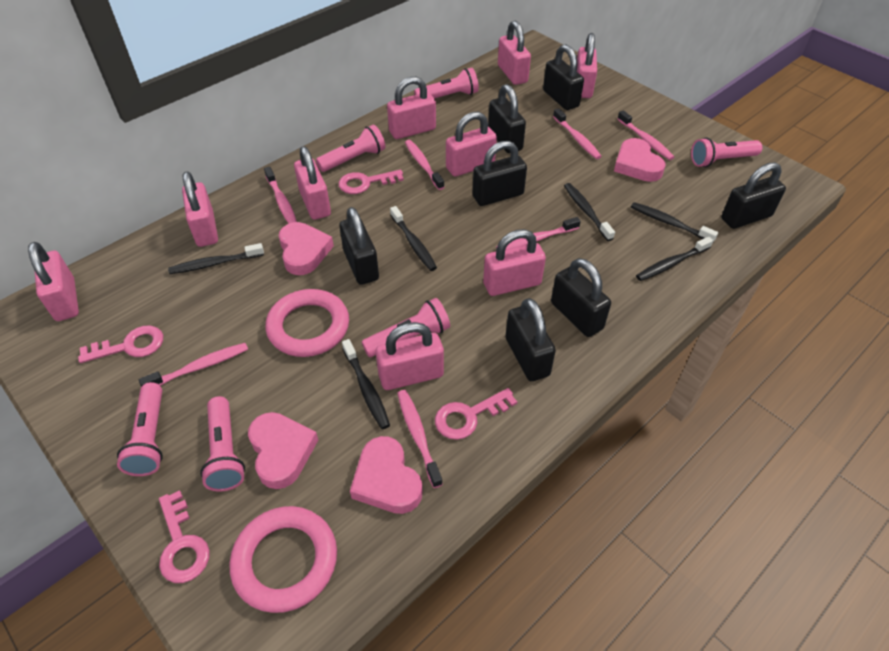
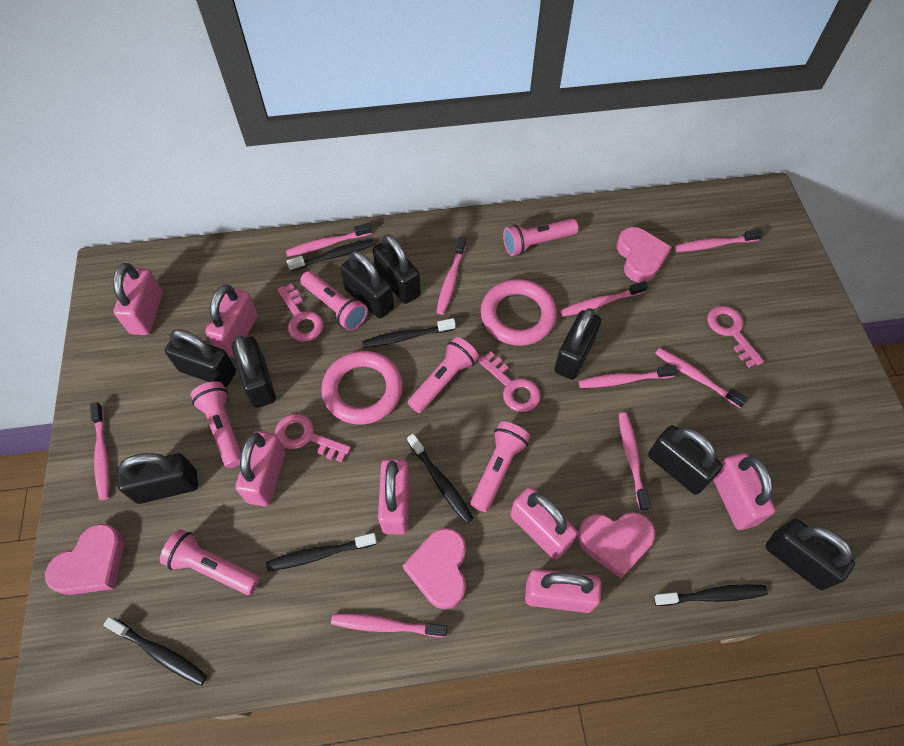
black padlock: 7 -> 8
pink padlock: 9 -> 7
pink toothbrush: 7 -> 9

